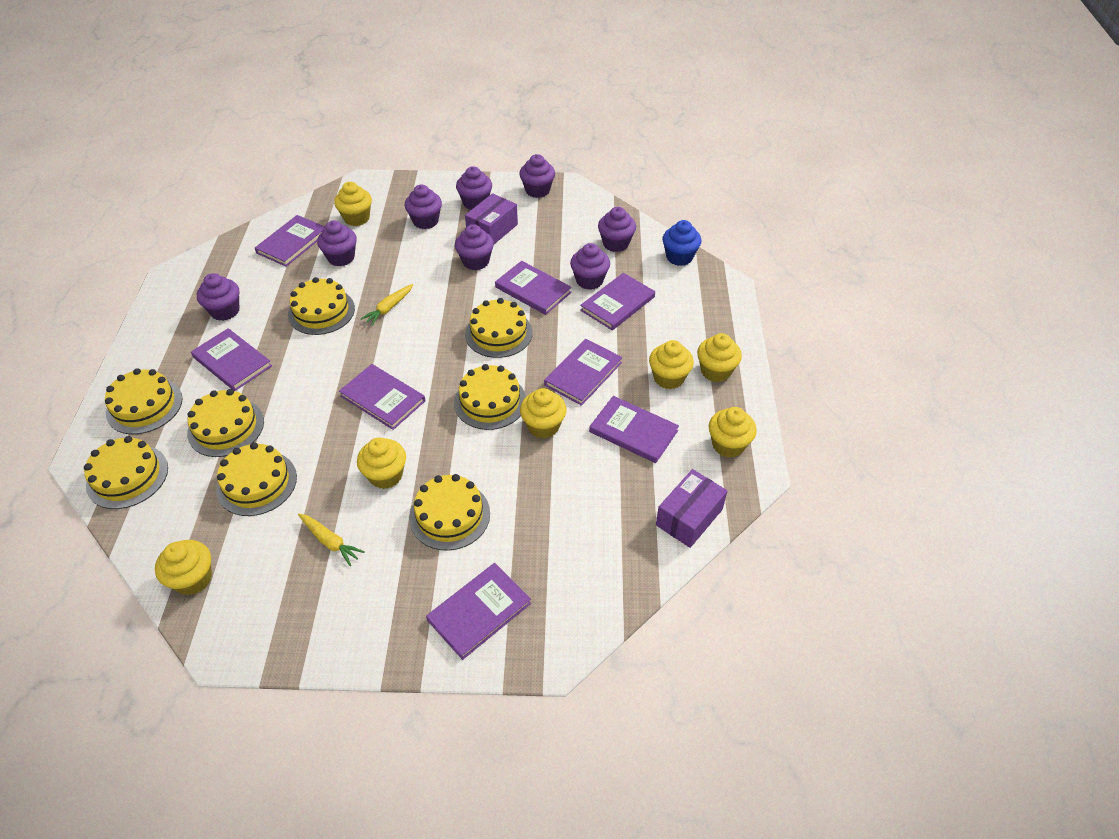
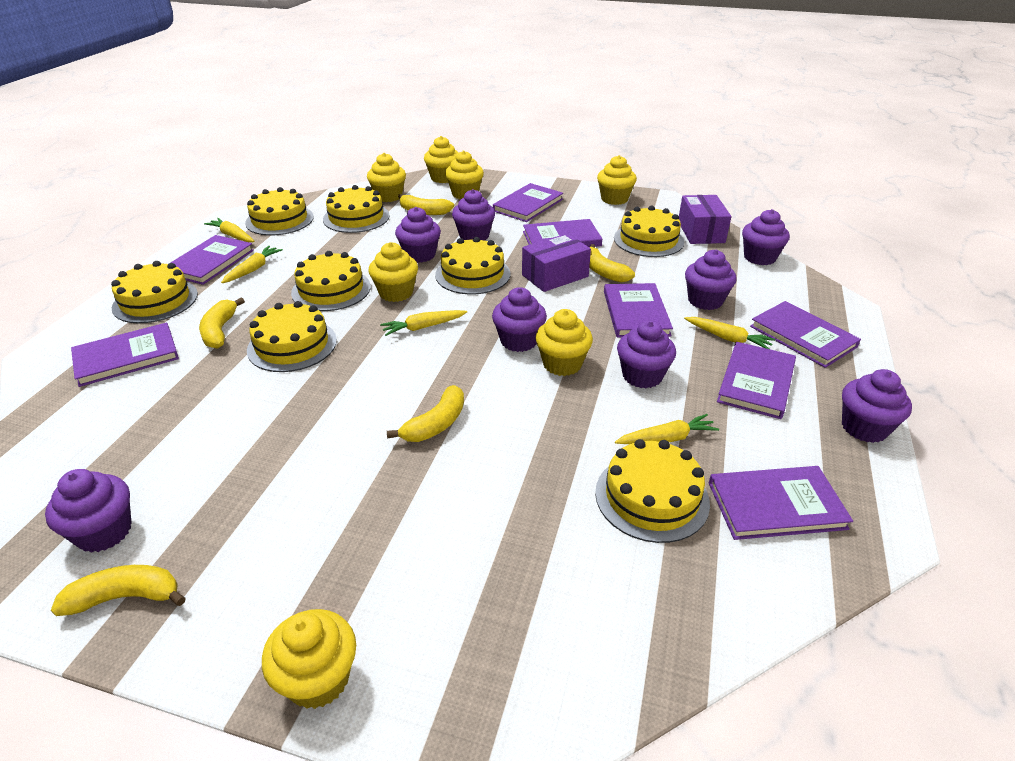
blue cupcake: 1 -> 0
yellow banana: 0 -> 5
yellow carrot: 2 -> 5

